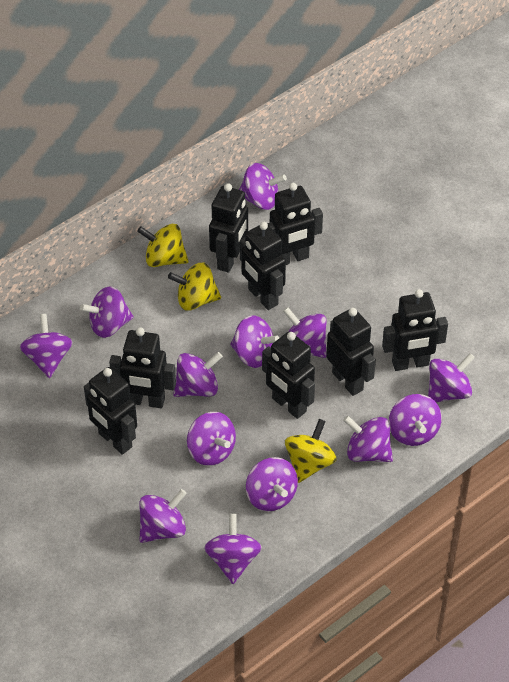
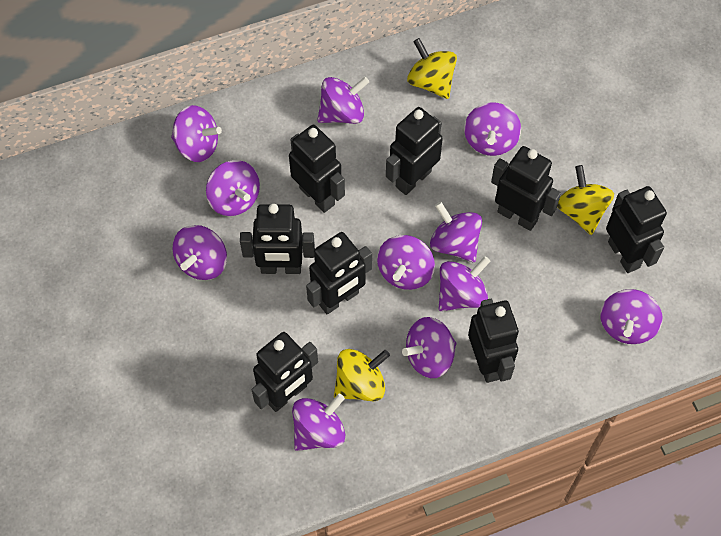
purple spinning top: 13 -> 11

